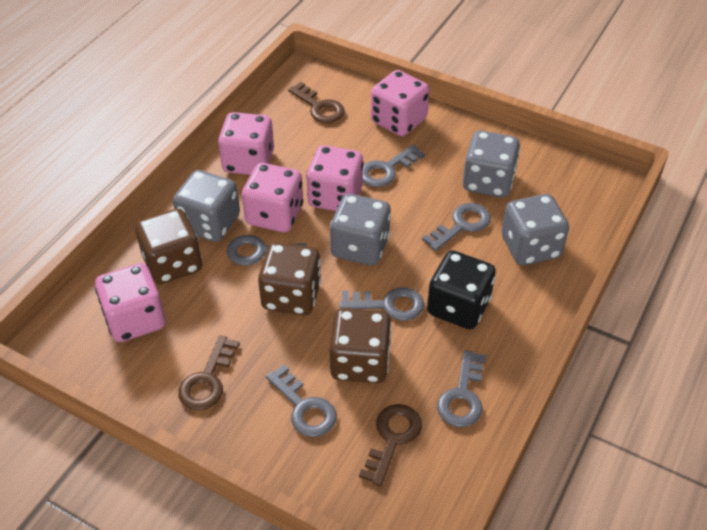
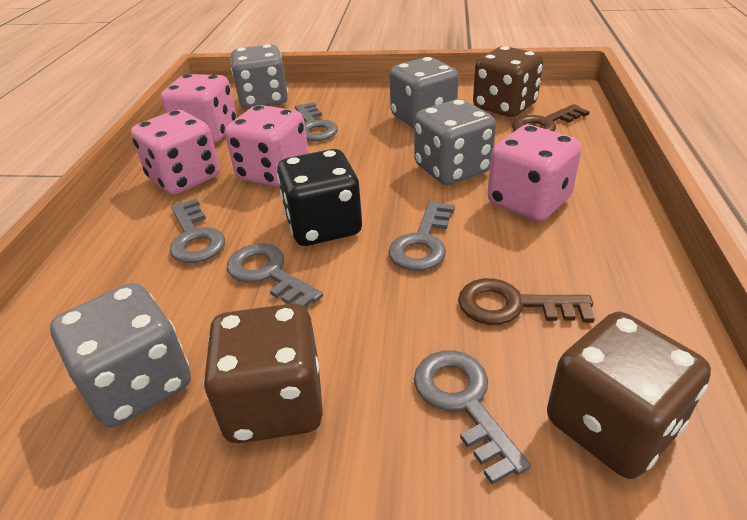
brown key: 3 -> 2
grey key: 6 -> 5
pink dice: 5 -> 4

